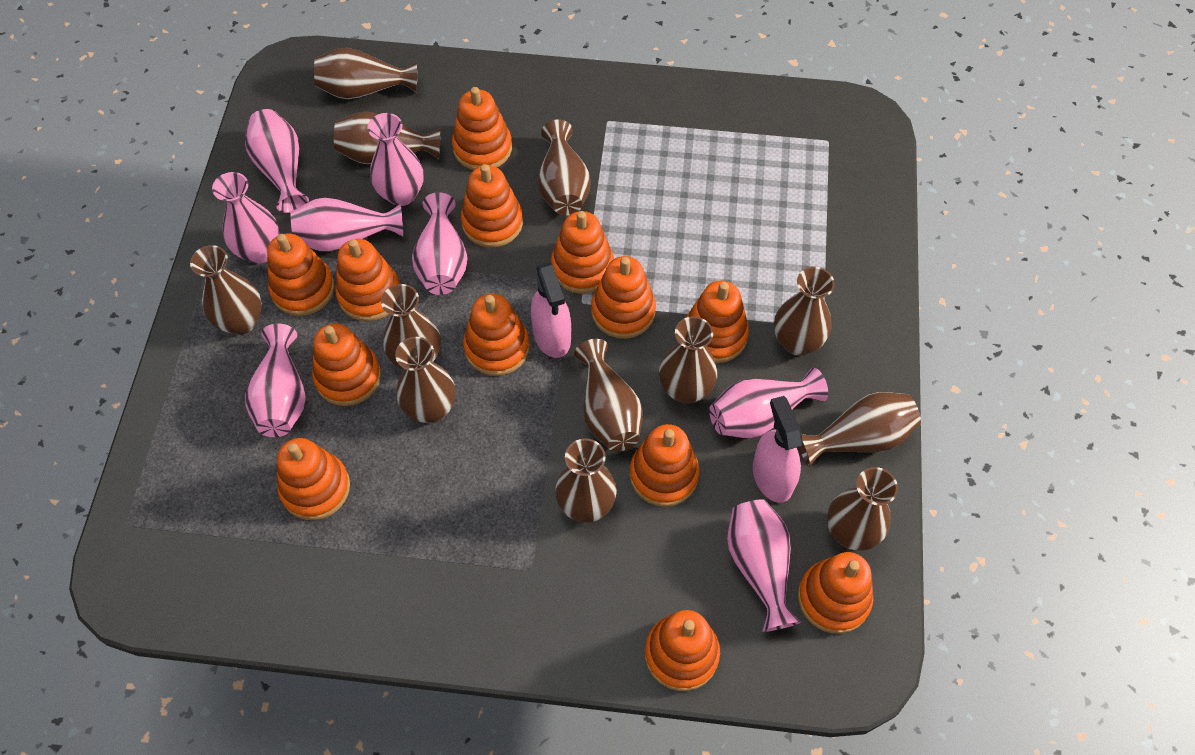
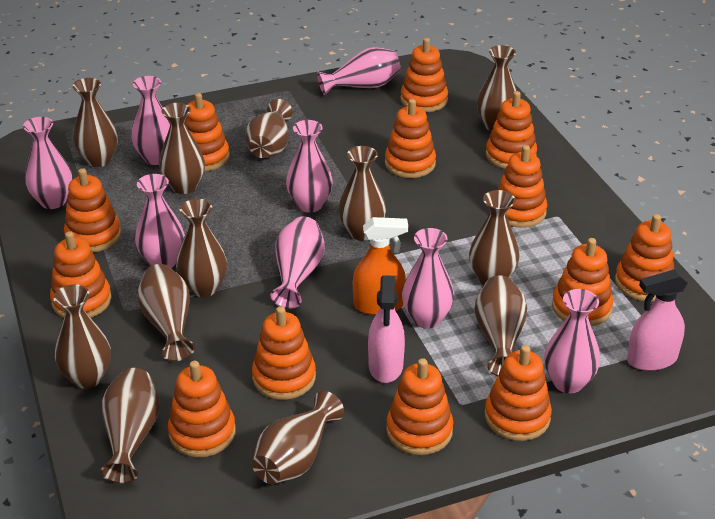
orange spray bottle: 0 -> 1

